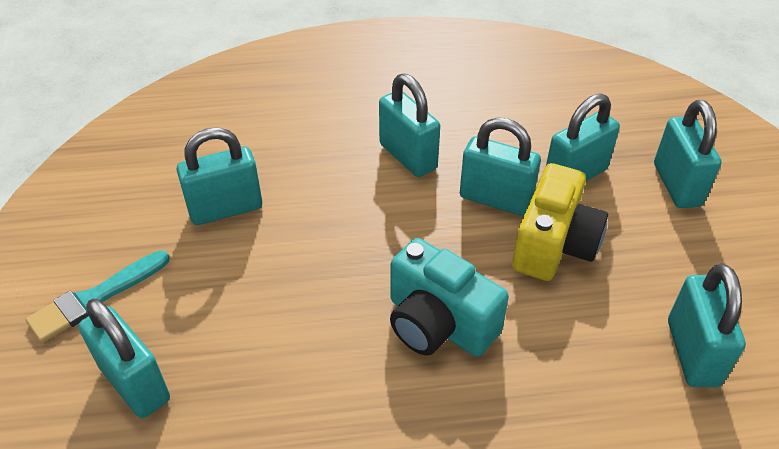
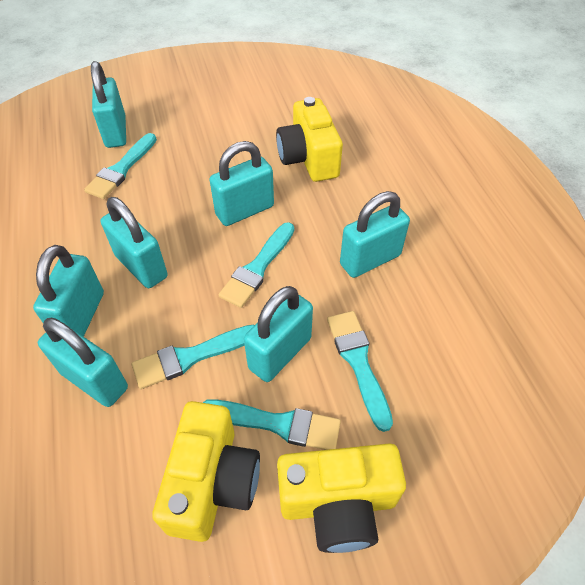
turquoise brush: 1 -> 5
turquoise camera: 1 -> 0
yellow camera: 1 -> 3

